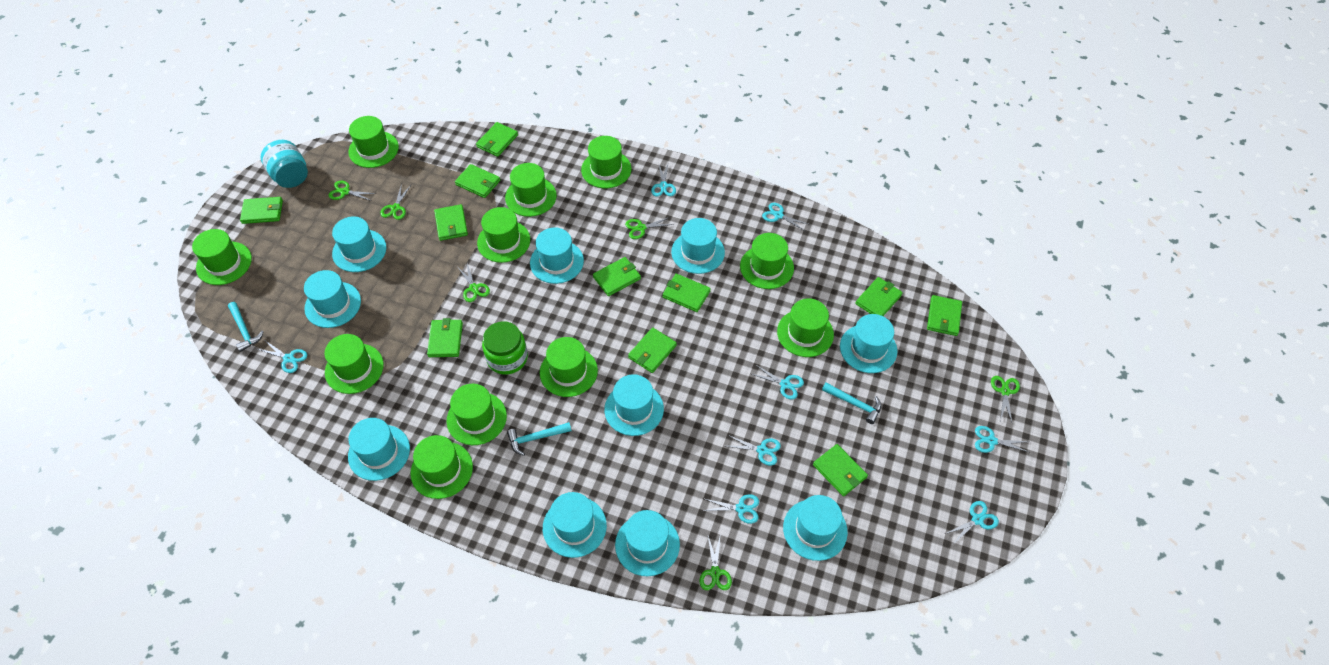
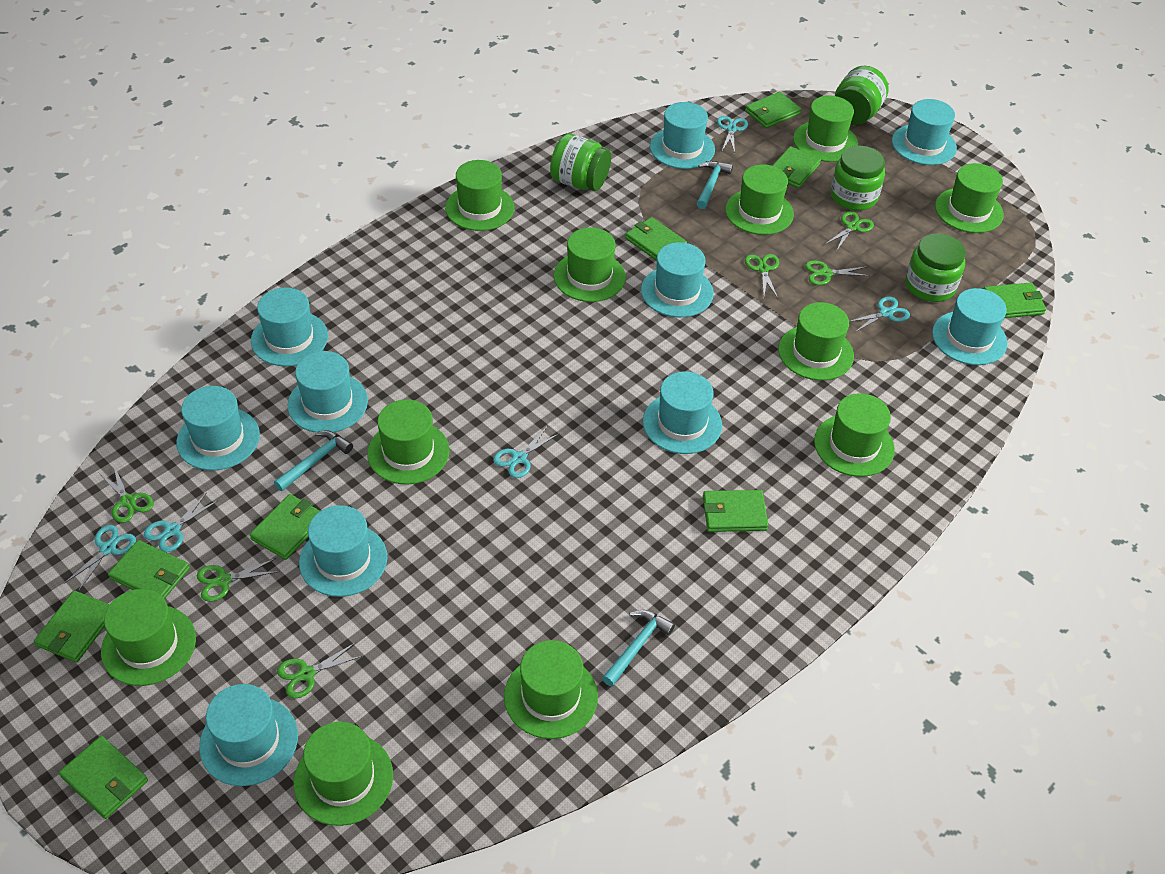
green jar: 1 -> 4
green wallet: 11 -> 9
turquoise jar: 1 -> 0
turquoise scissors: 8 -> 5

